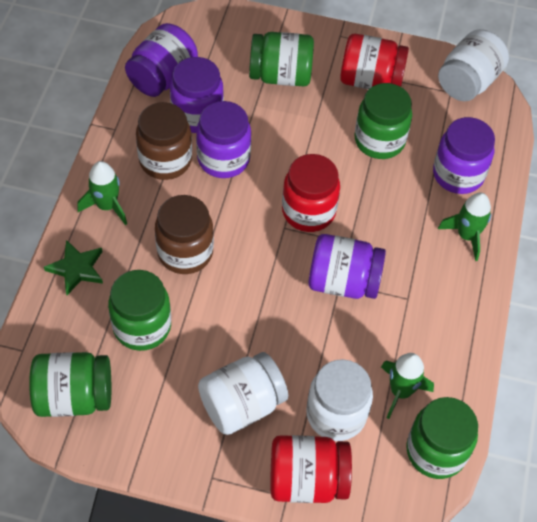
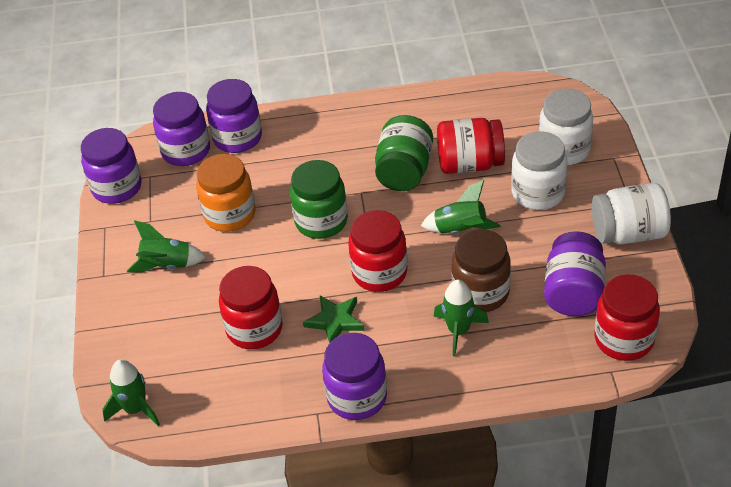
brown jar: 2 -> 1
green jar: 5 -> 2
green rocket: 3 -> 4
orange jar: 0 -> 1
red jar: 3 -> 4

